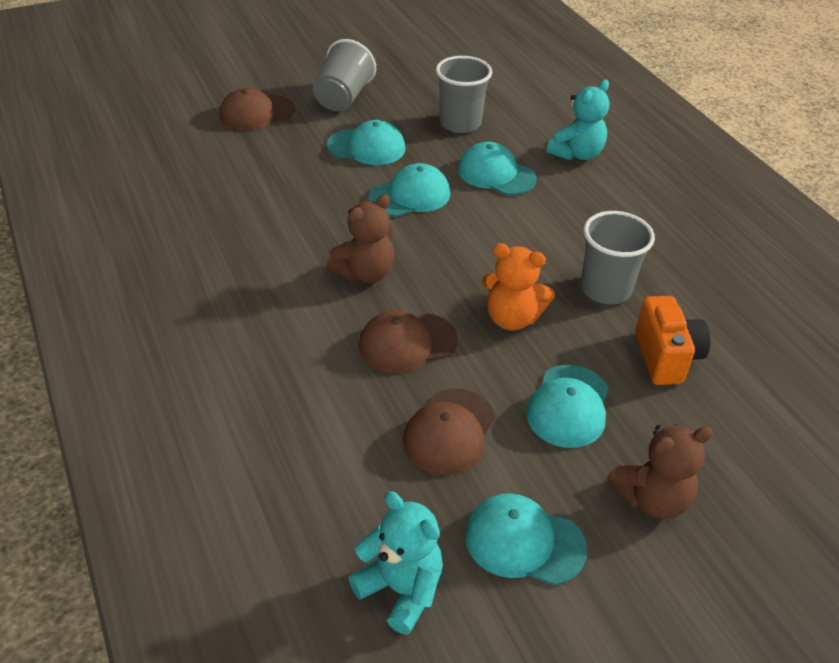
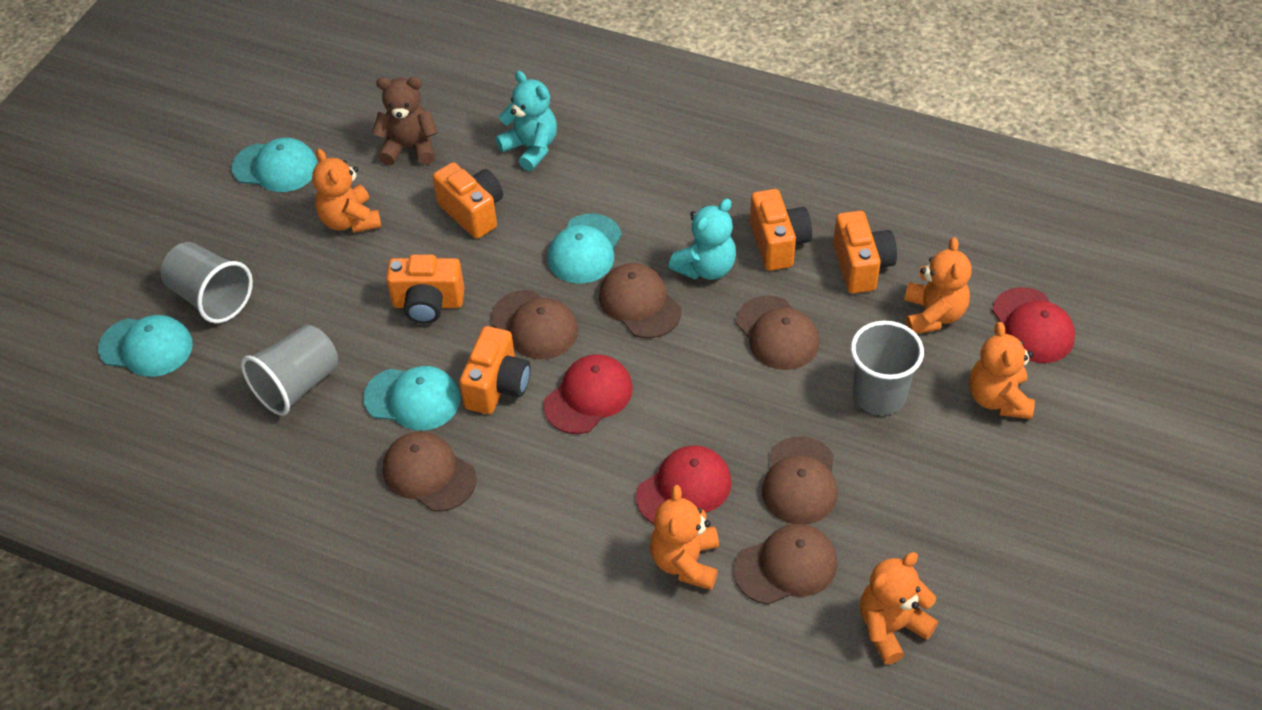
brown cap: 3 -> 6
brown teddy bear: 2 -> 1
orange camera: 1 -> 5
orange teddy bear: 1 -> 5
red cap: 0 -> 3
turquoise cap: 5 -> 4

